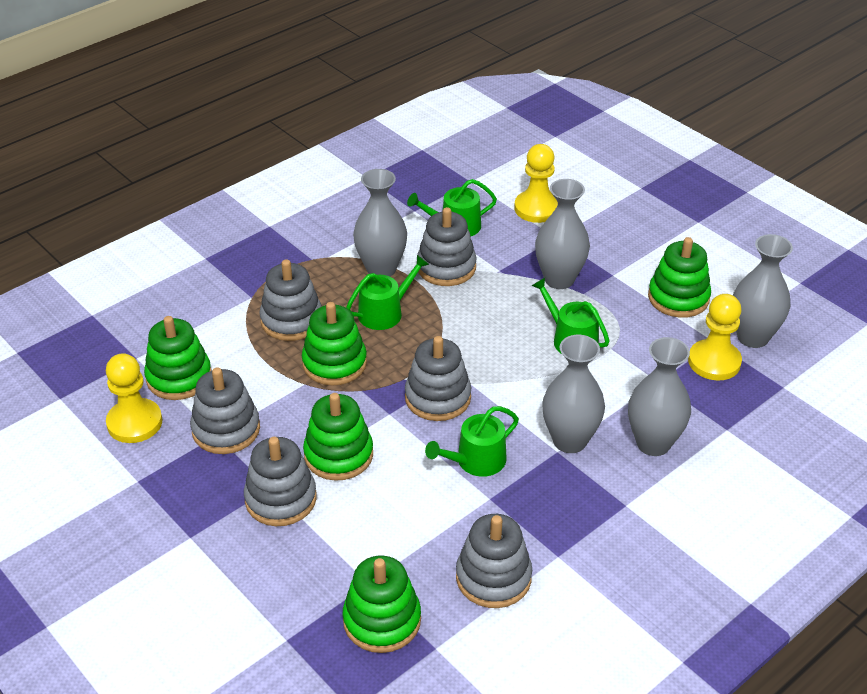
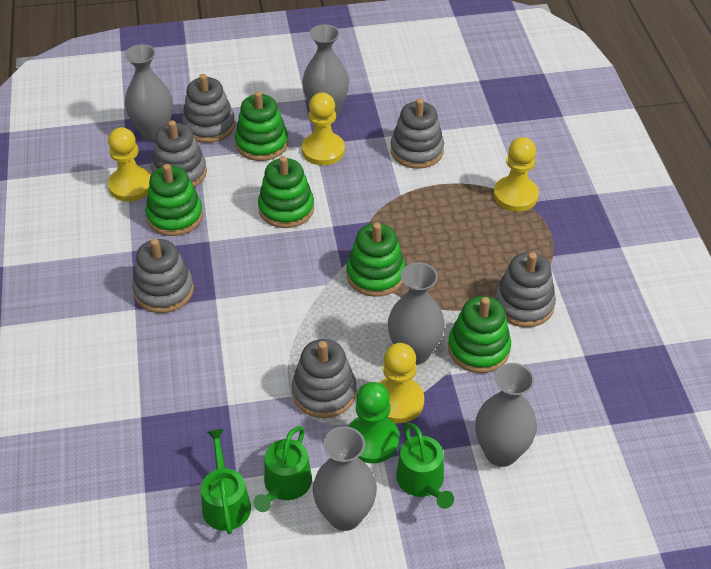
green pawn: 0 -> 1
green watering can: 4 -> 3
yellow pawn: 3 -> 4

